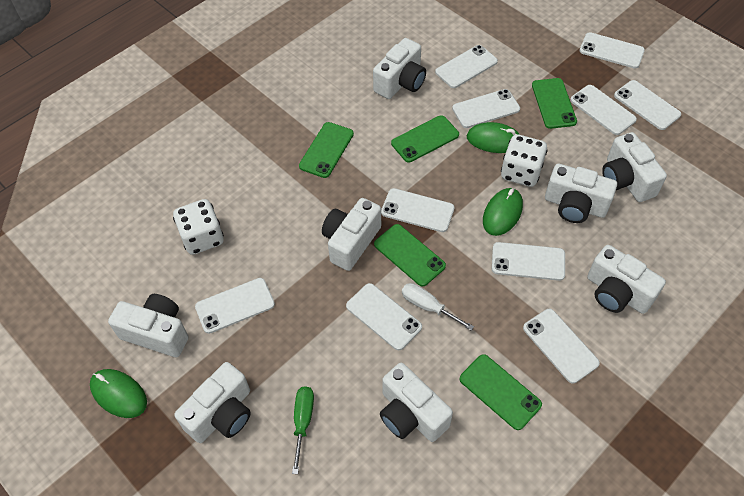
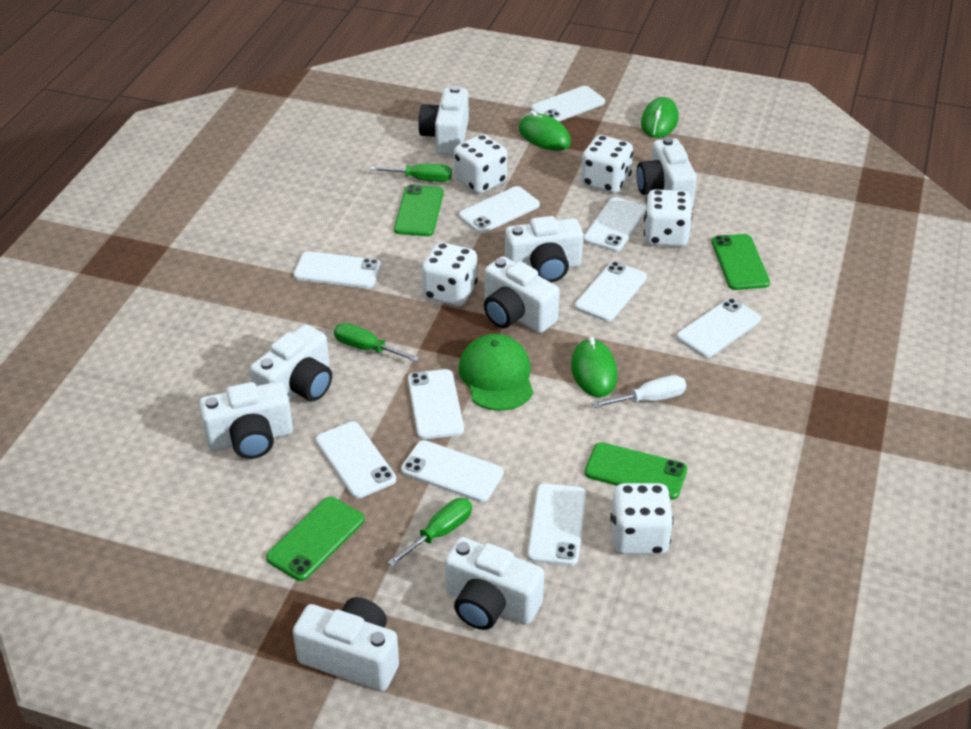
green cap: 0 -> 1
green phone: 5 -> 4
green screwdriver: 1 -> 3
white dice: 2 -> 5

